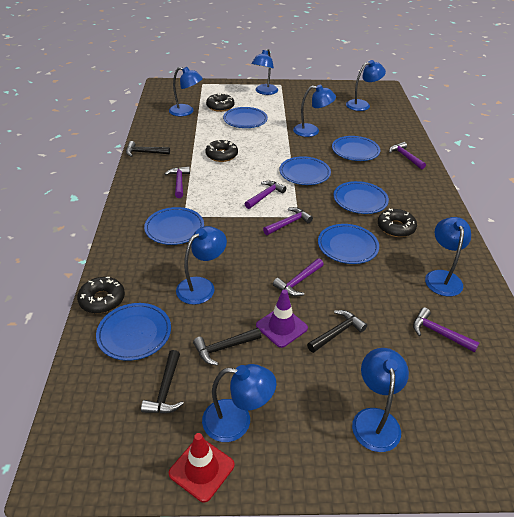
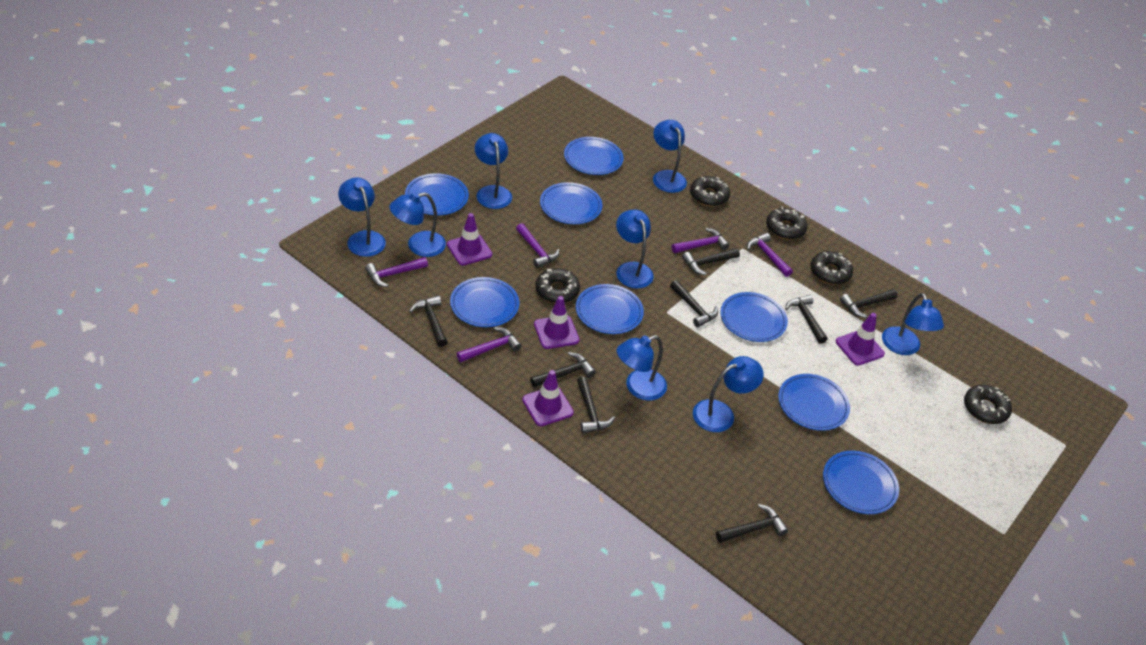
black donut: 4 -> 5
black hammer: 4 -> 8
blue plate: 7 -> 8
purple hammer: 6 -> 5
purple traffic cone: 1 -> 4
red traffic cone: 1 -> 0

